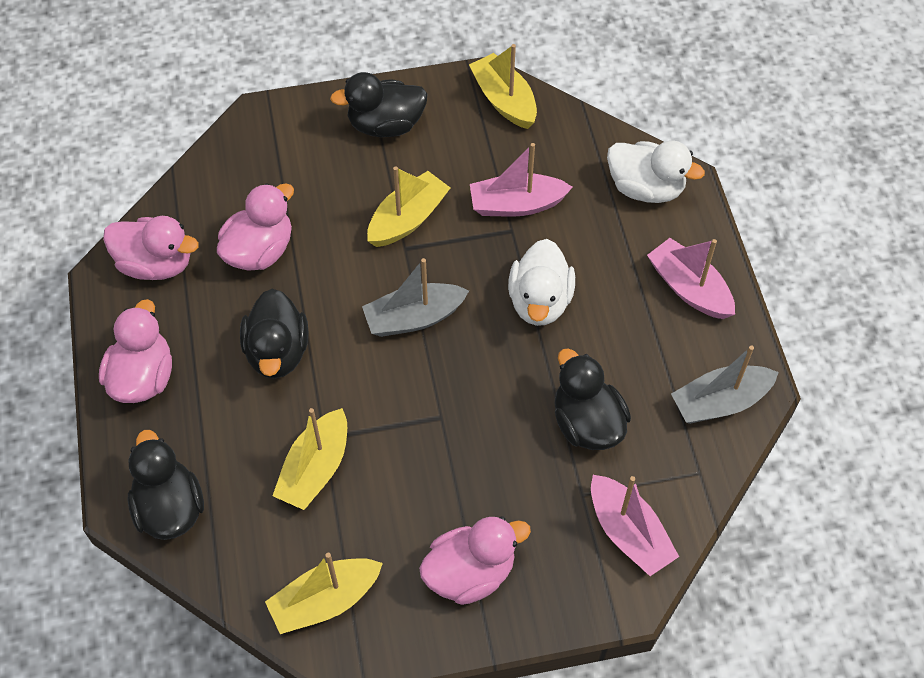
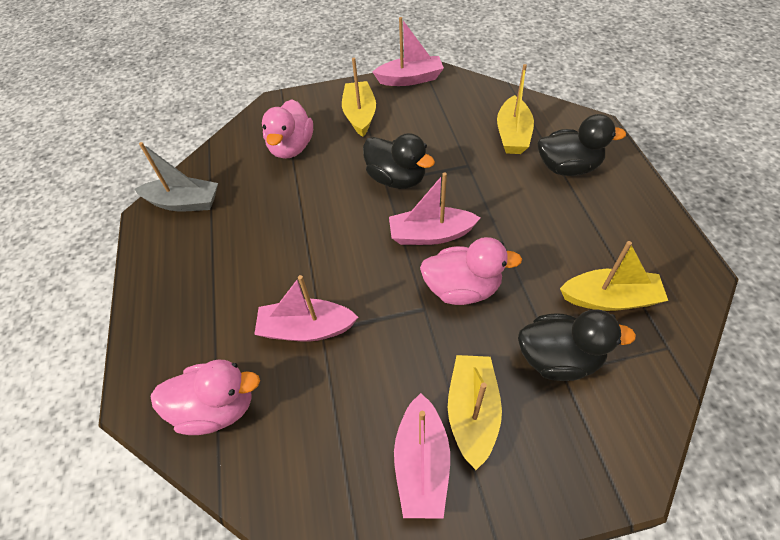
black duck: 4 -> 3
grey boat: 2 -> 1
pink boat: 3 -> 4
pink duck: 4 -> 3
white duck: 2 -> 0

